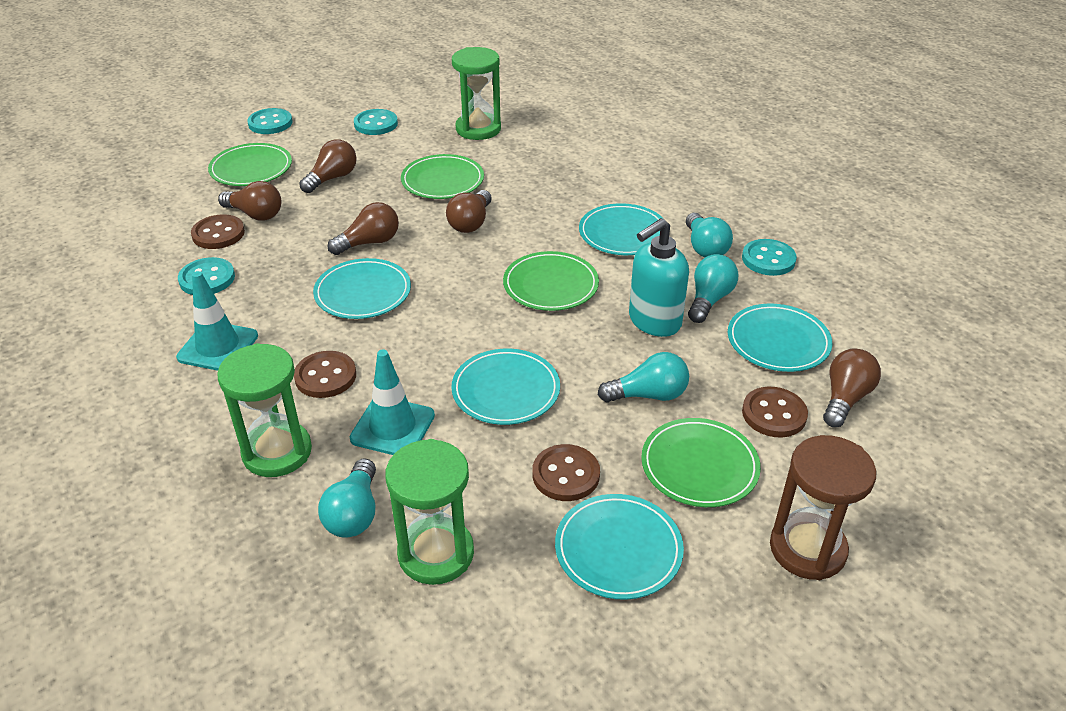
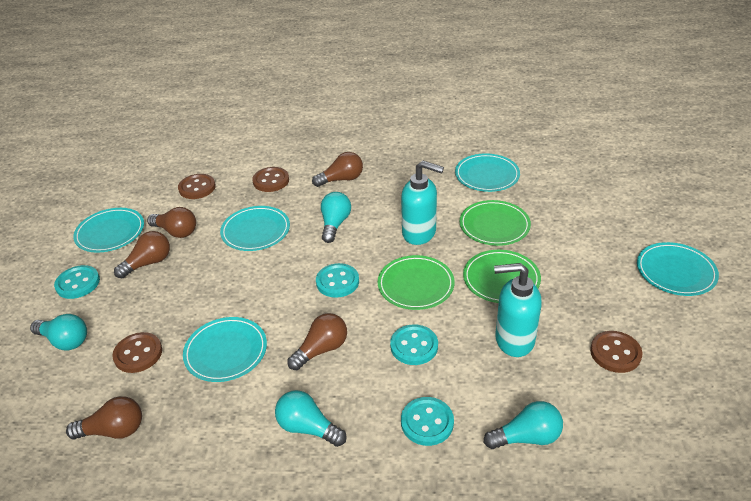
brown hourglass: 1 -> 0
green hourglass: 3 -> 0
green plate: 4 -> 3
turquoise soap dispenser: 1 -> 2
turquoise traffic cone: 2 -> 0

